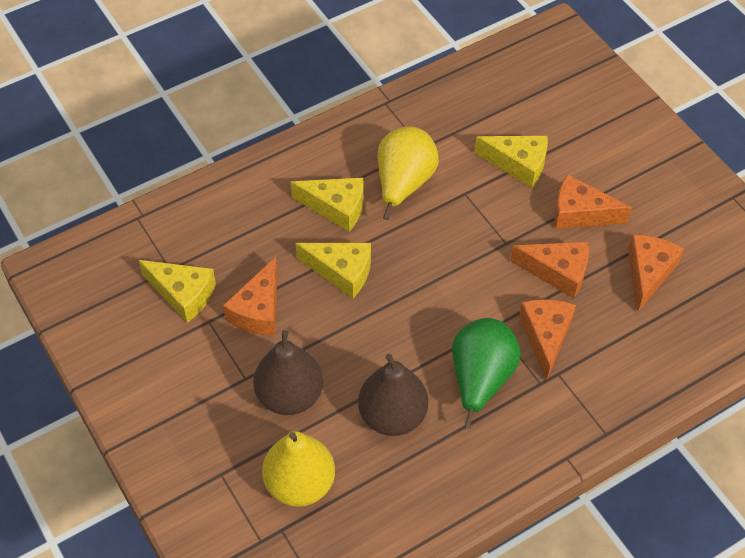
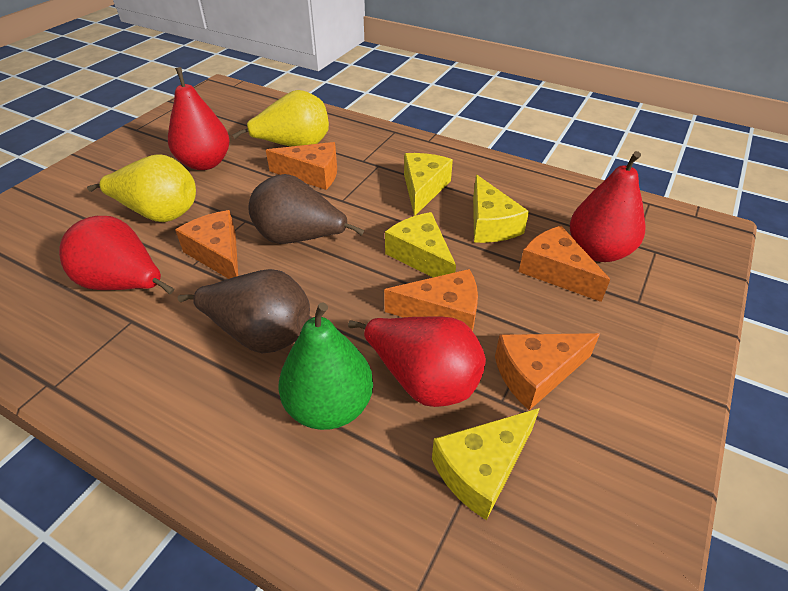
red pear: 0 -> 4

